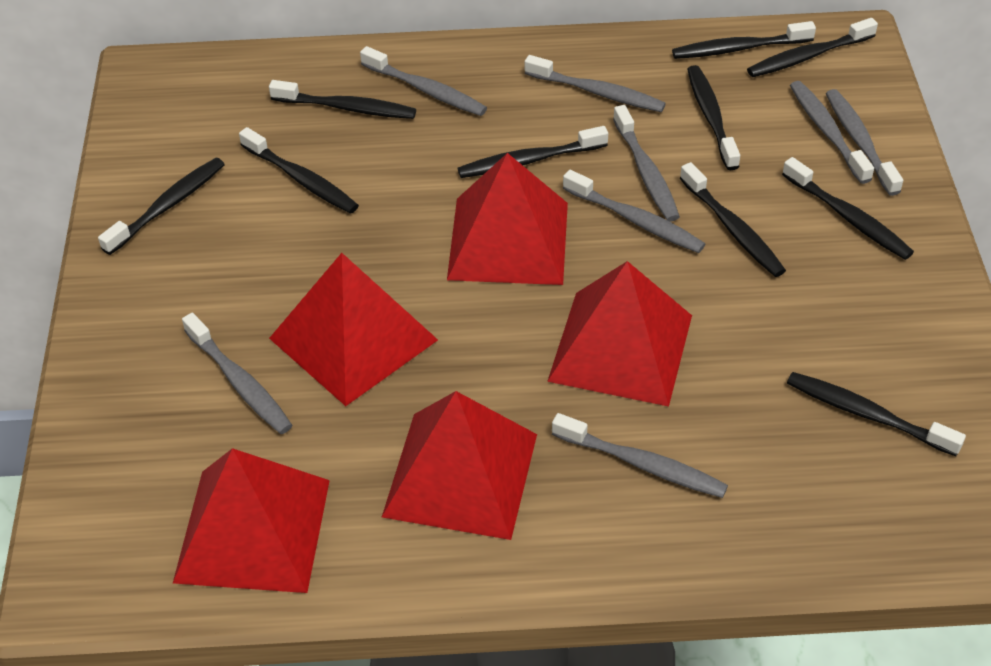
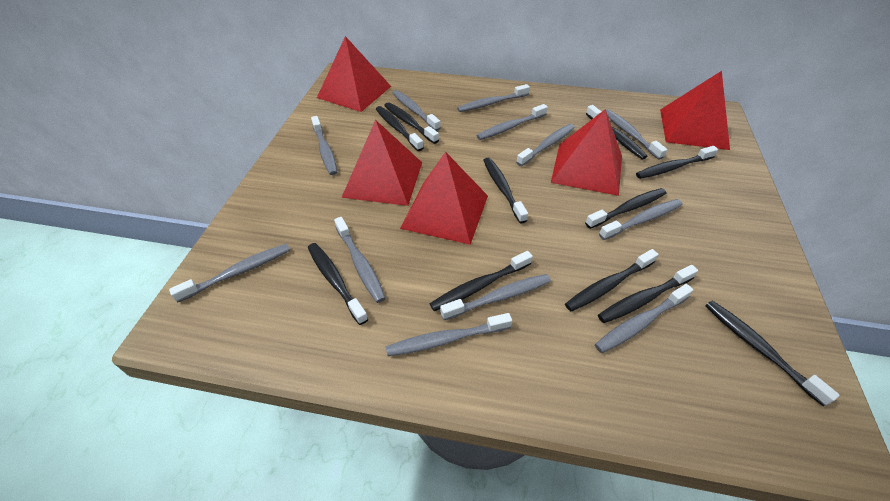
black toothbrush: 10 -> 11
grey toothbrush: 8 -> 12

